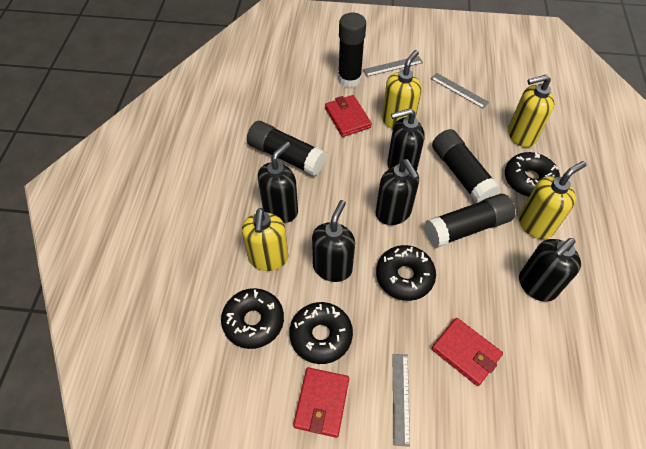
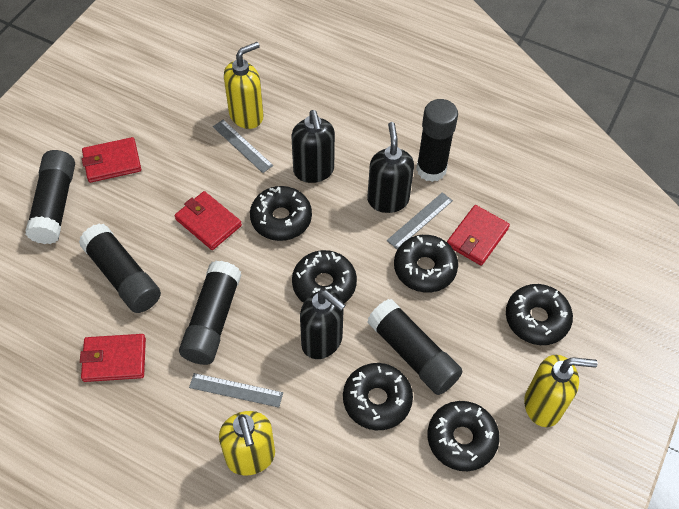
black donut: 4 -> 6
black glue stick: 4 -> 5
black soap dispenser: 5 -> 3
red wallet: 3 -> 4
yellow soap dispenser: 4 -> 3

